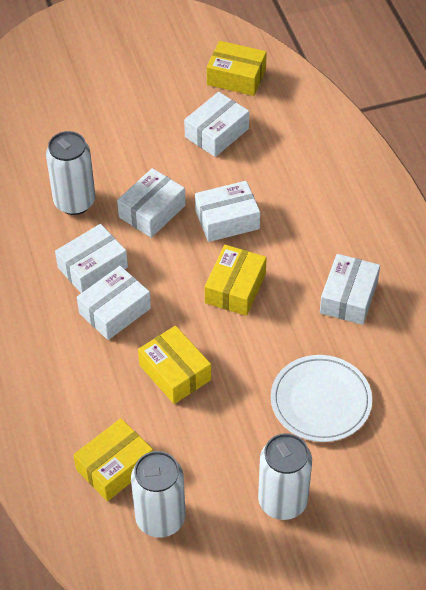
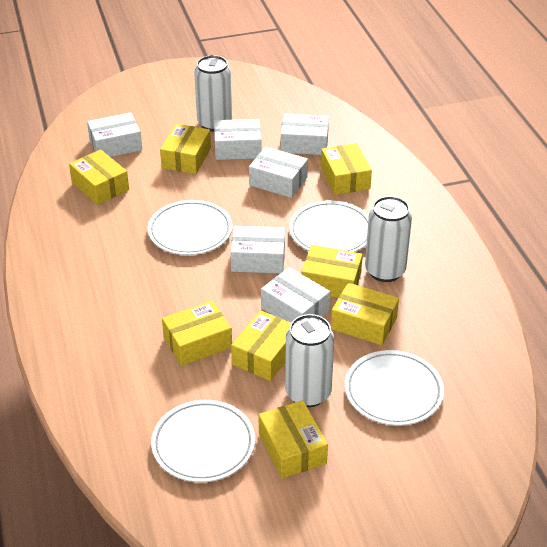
white plate: 1 -> 4
yellow box: 4 -> 8

